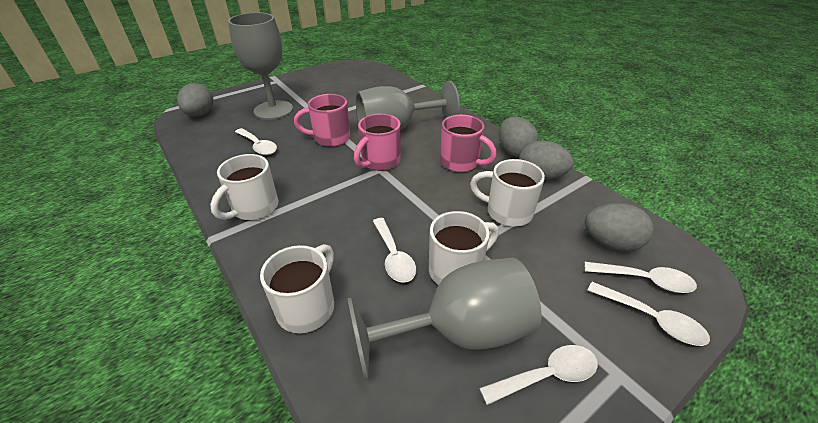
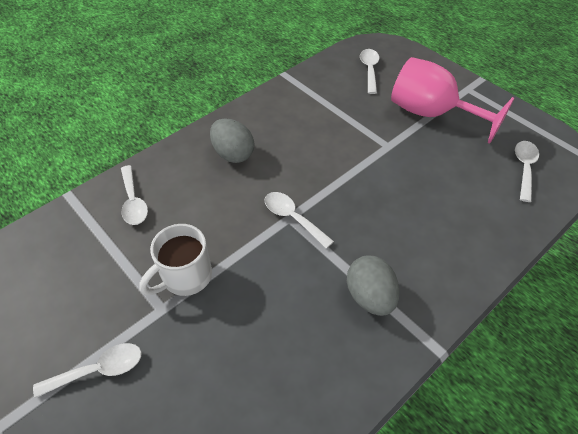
grey egg: 4 -> 2
grey goblet: 3 -> 0
pink goblet: 0 -> 1
pink mug: 3 -> 0
white mug: 4 -> 1

